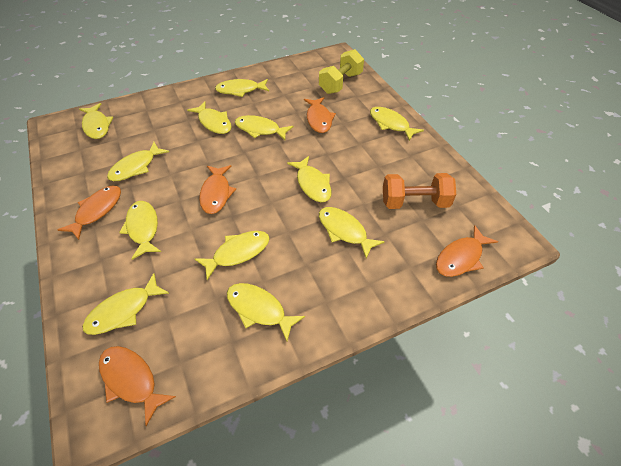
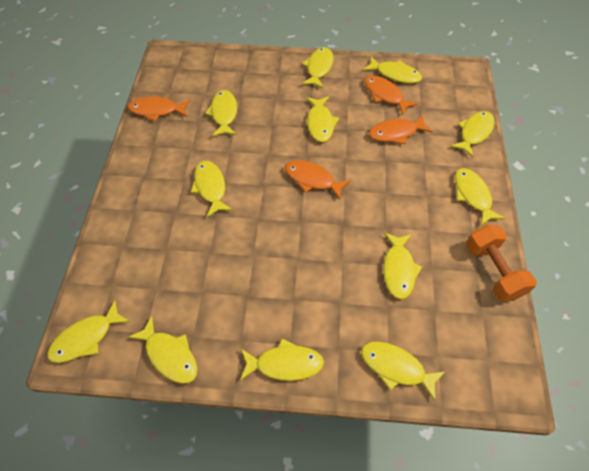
orange fish: 5 -> 4
yellow dumbbell: 1 -> 0

